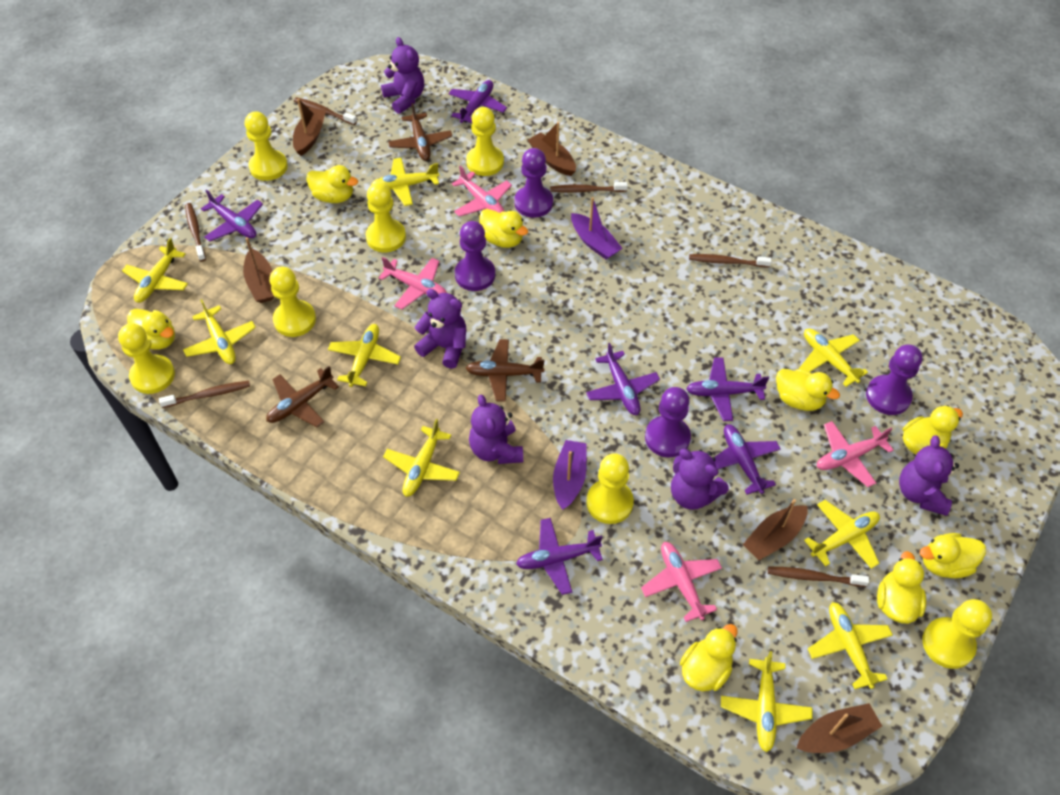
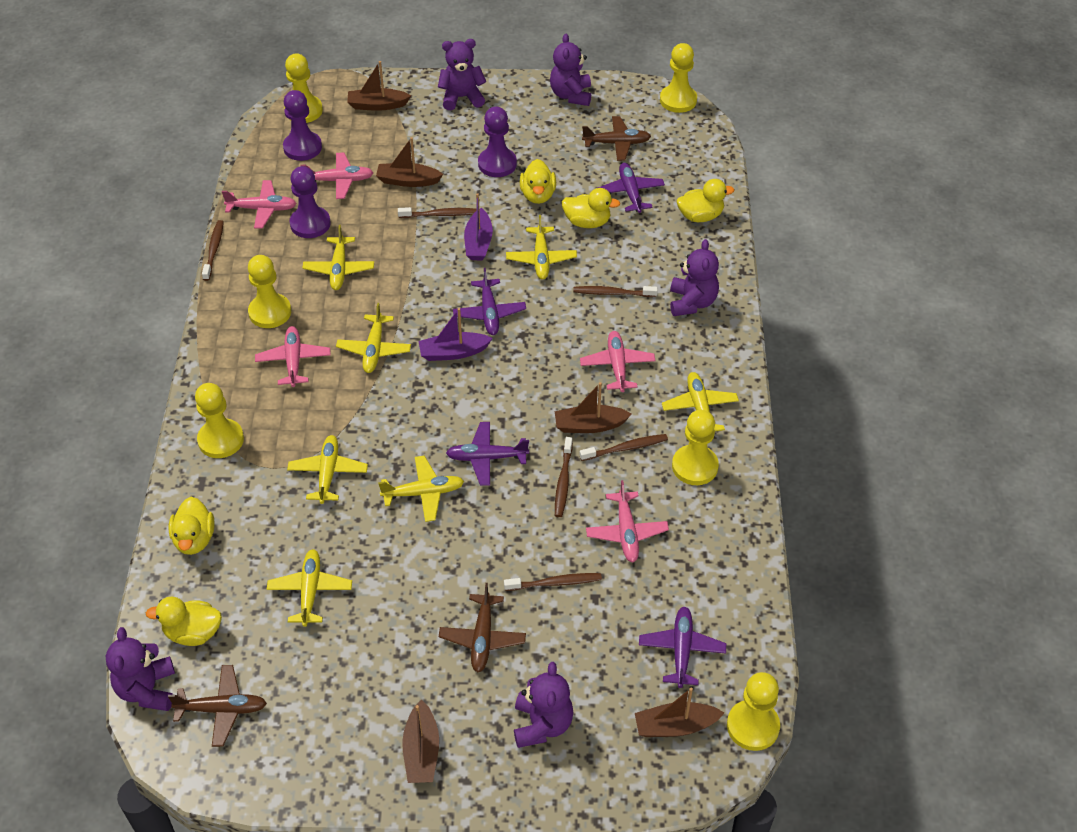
pink plane: 4 -> 5
purple pawn: 4 -> 3
purple plane: 6 -> 4
yellow duck: 8 -> 5
yellow pawn: 7 -> 6
yellow plane: 9 -> 7

